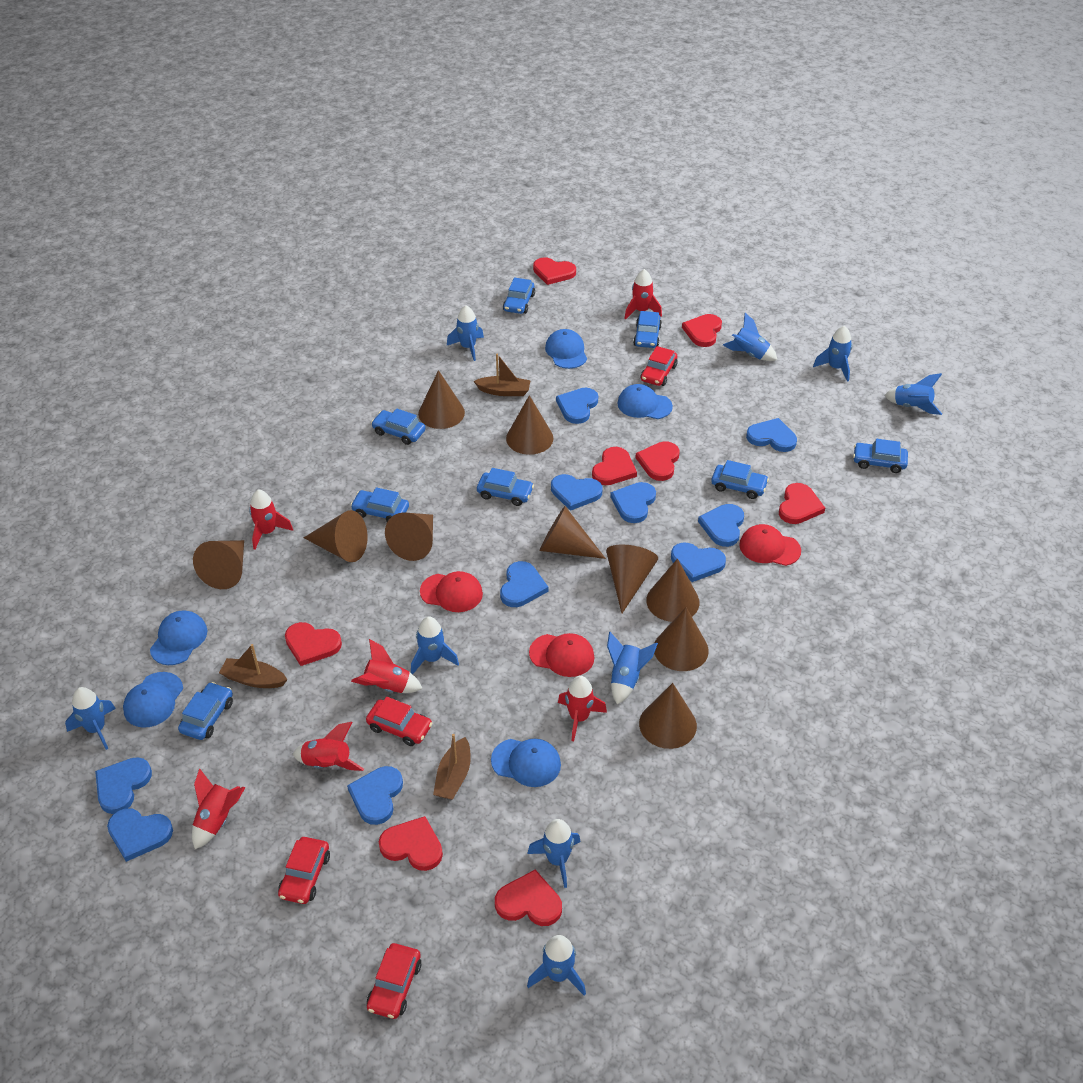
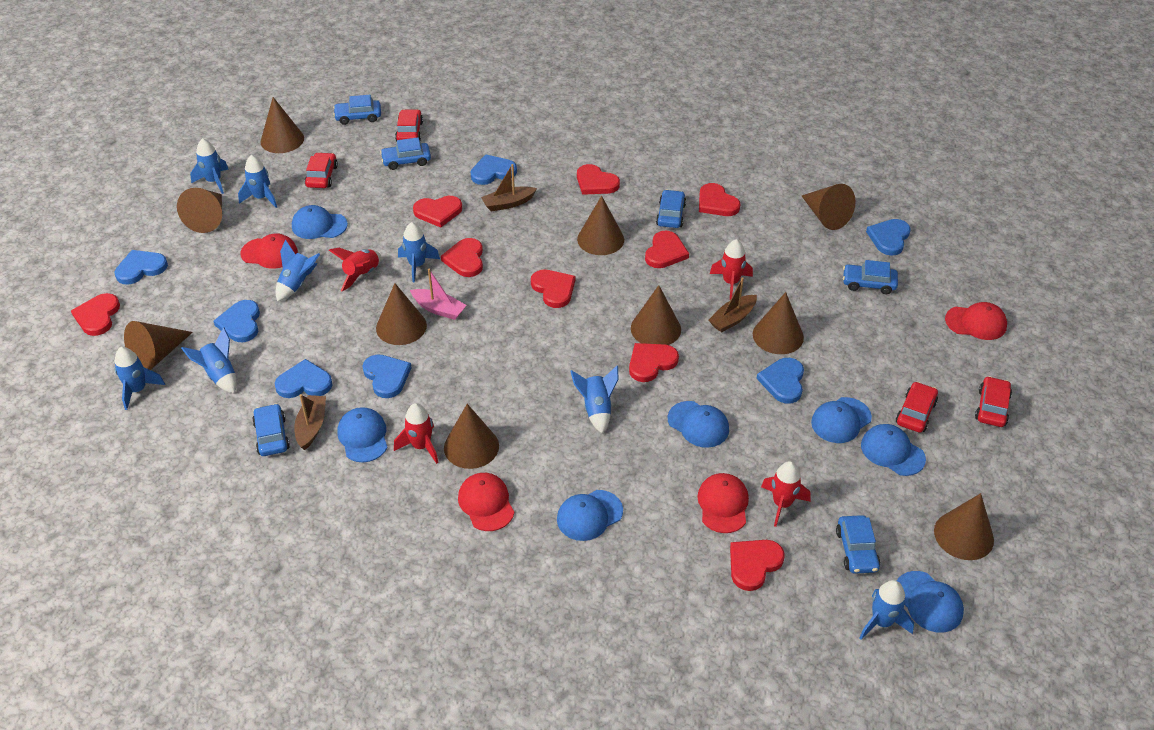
blue cap: 5 -> 7
blue car: 8 -> 6
blue heart: 10 -> 7
blue rocket: 9 -> 8
pink boat: 0 -> 1
red cap: 3 -> 4
red heart: 8 -> 9
red rocket: 6 -> 4

